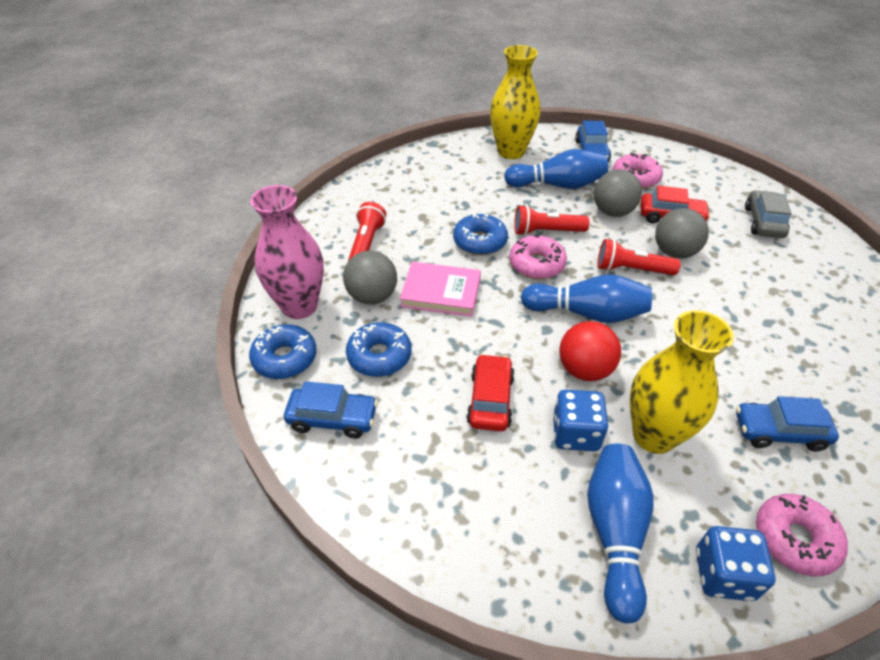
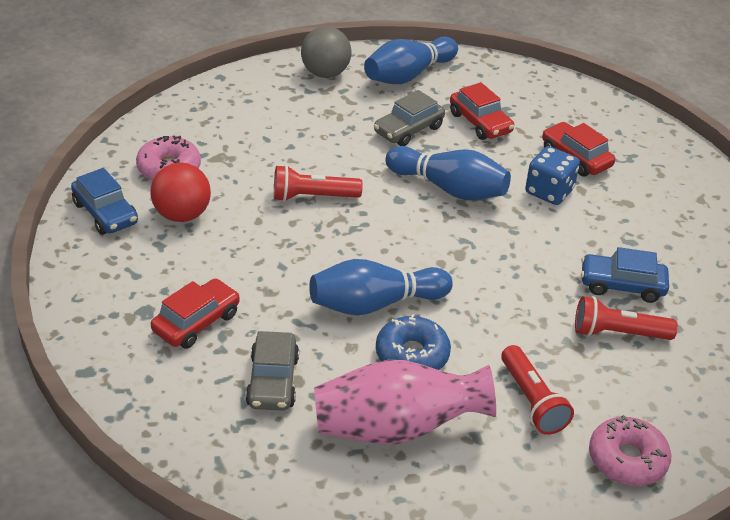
blue car: 3 -> 2
blue dice: 2 -> 1
blue donut: 3 -> 1
grey ball: 3 -> 1
grey car: 1 -> 2
pink book: 1 -> 0
pink donut: 3 -> 2
red car: 2 -> 3
yellow vase: 2 -> 0

